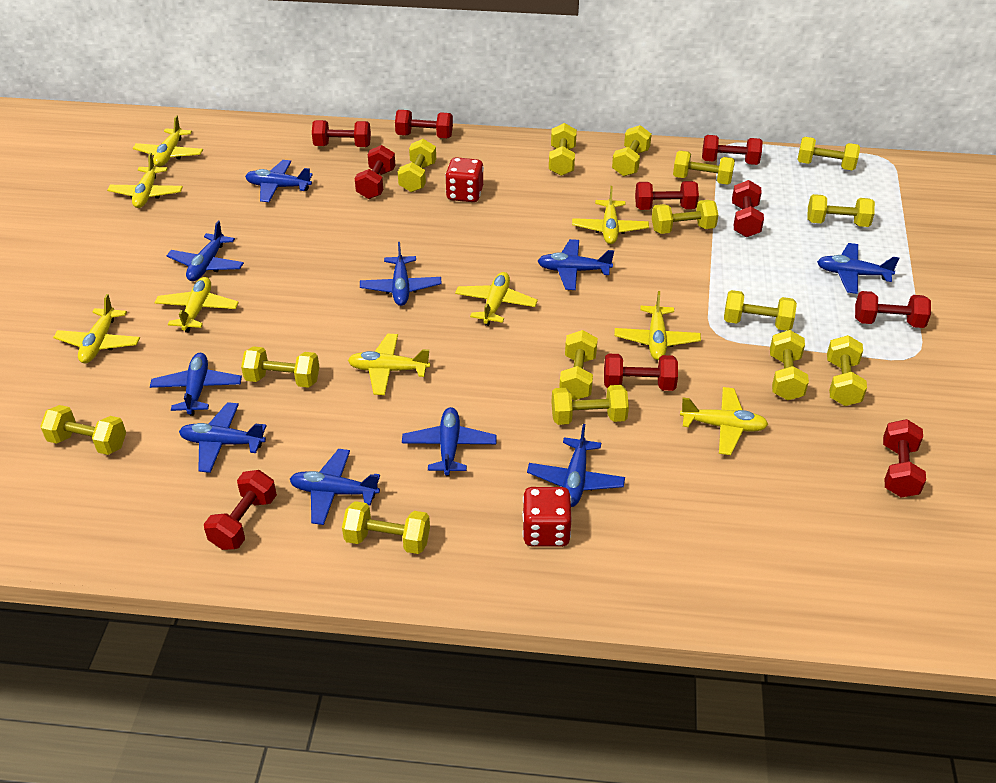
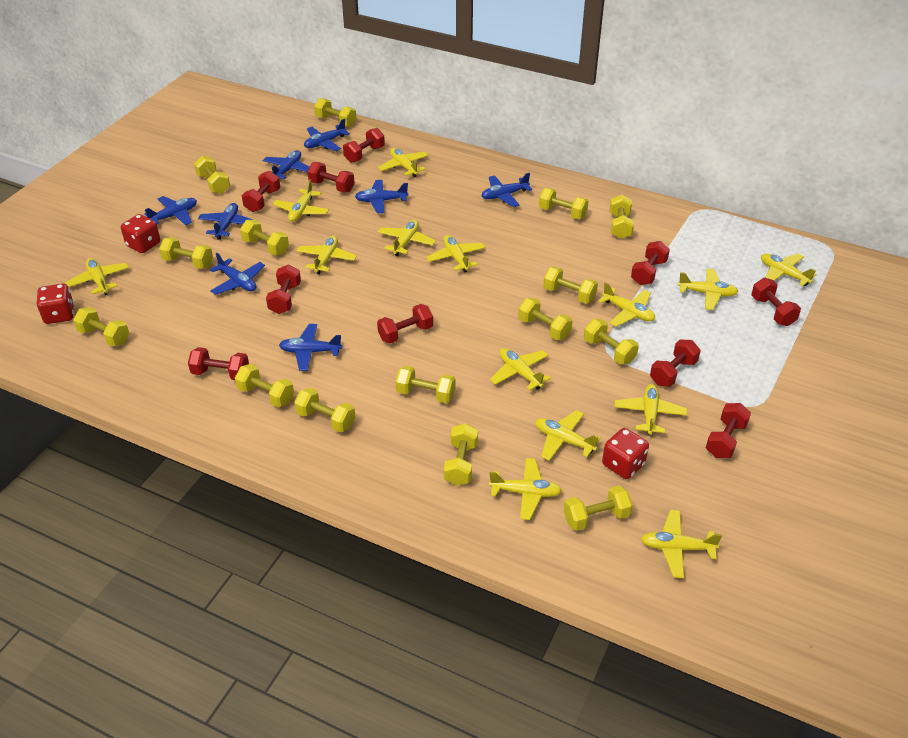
blue plane: 10 -> 8
red dice: 2 -> 3
yellow plane: 9 -> 14

